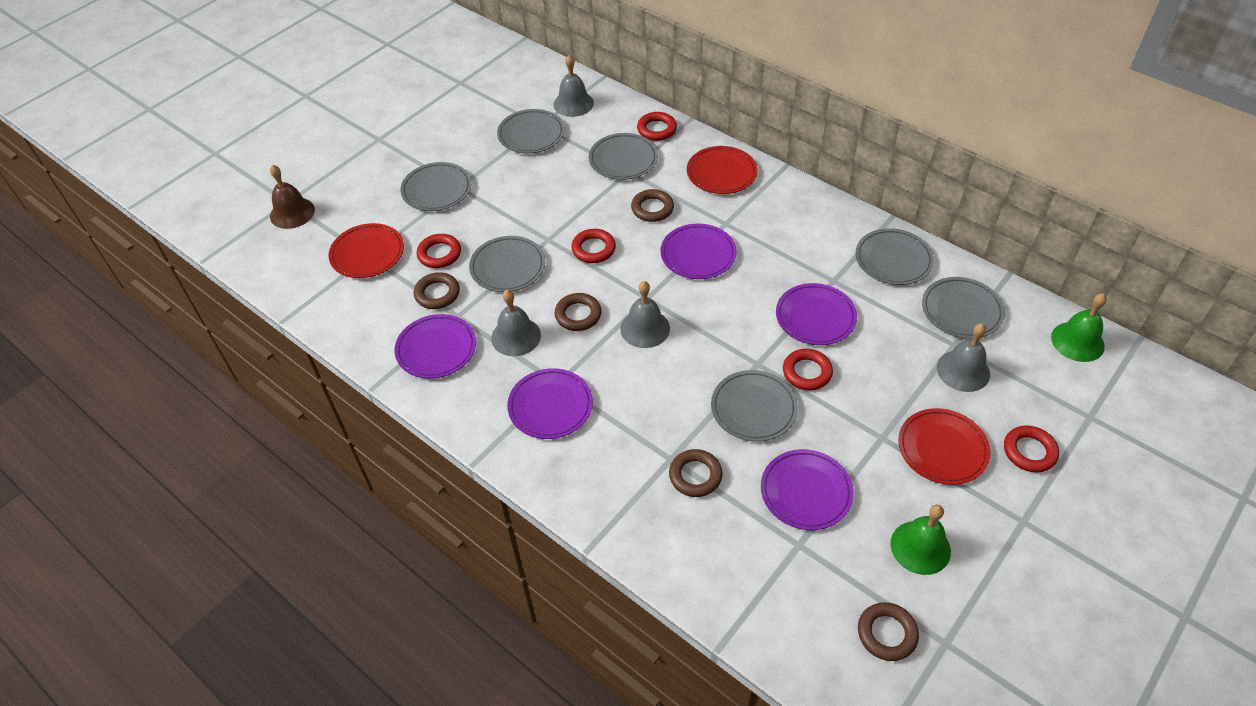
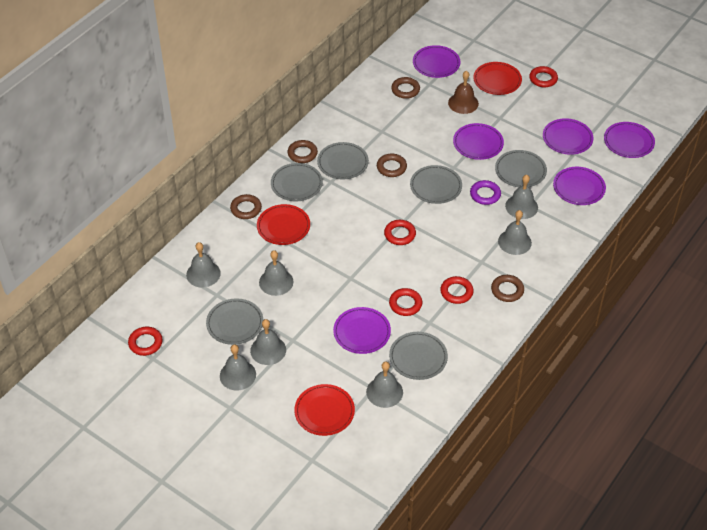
green bell: 2 -> 0
grey bell: 4 -> 7
grey plate: 7 -> 6
purple plate: 5 -> 6
purple ring: 0 -> 1

